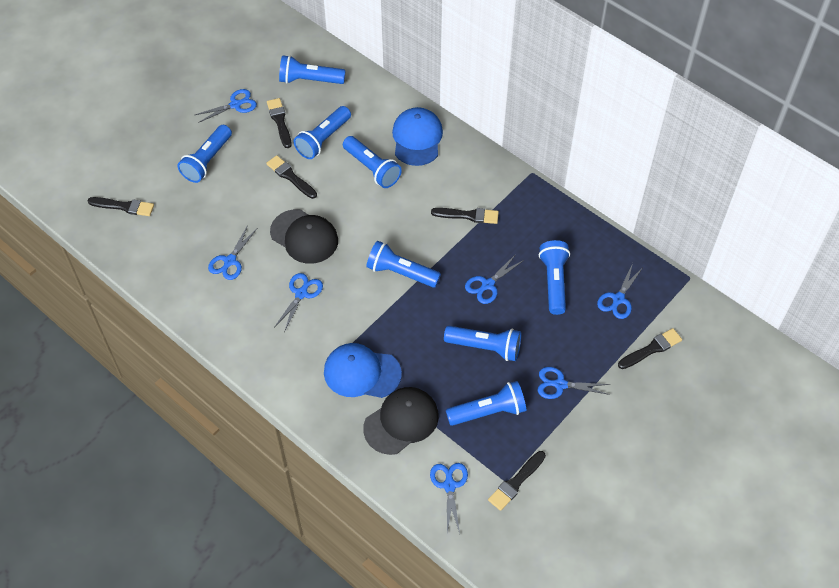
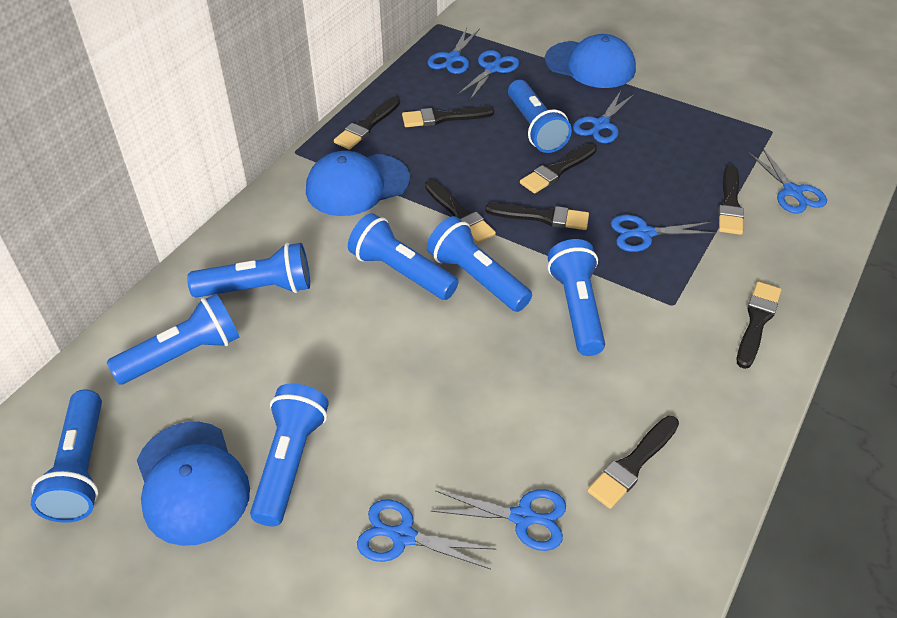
black brush: 6 -> 8
black cap: 2 -> 0
blue cap: 2 -> 3

